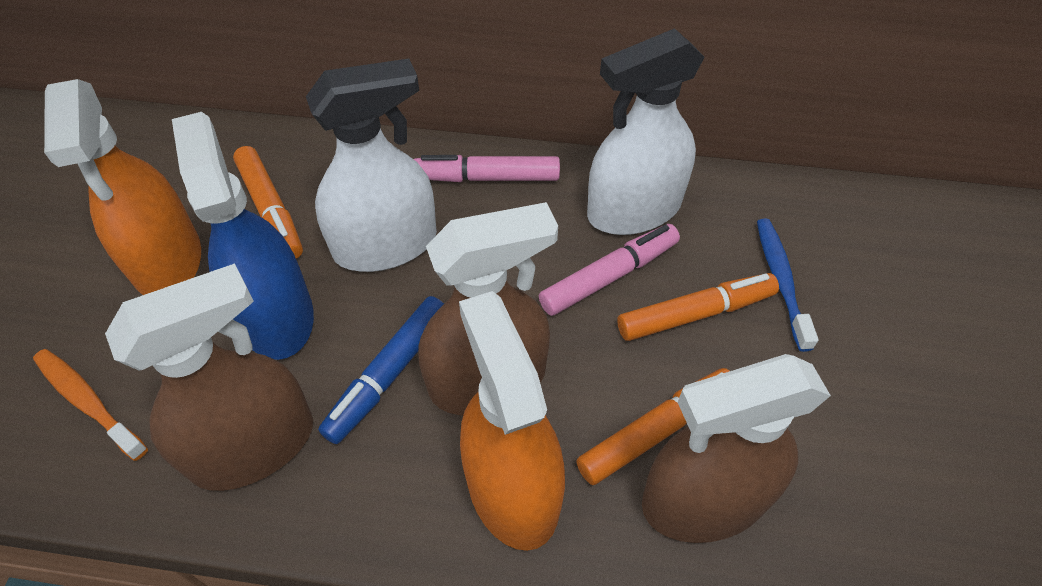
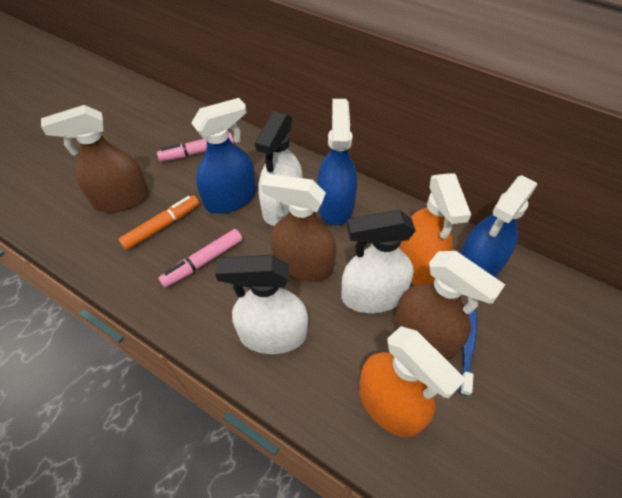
blue marker: 1 -> 0
blue spray bottle: 1 -> 3
orange marker: 3 -> 1
orange toothbrush: 1 -> 0
white spray bottle: 2 -> 3

